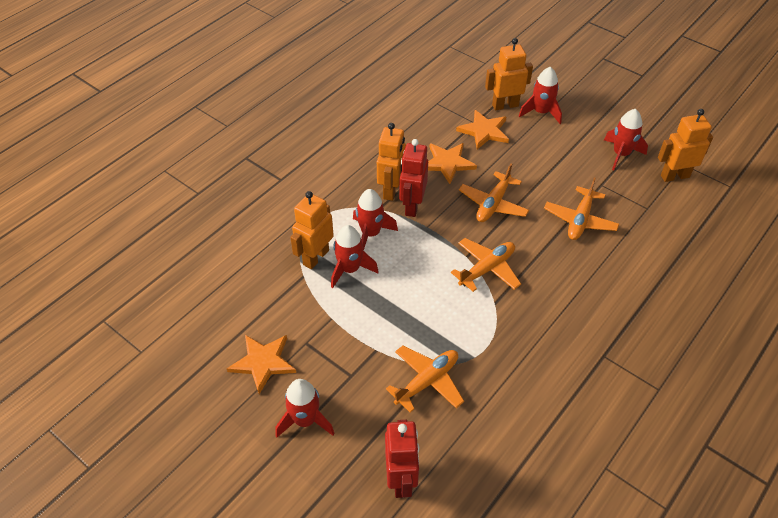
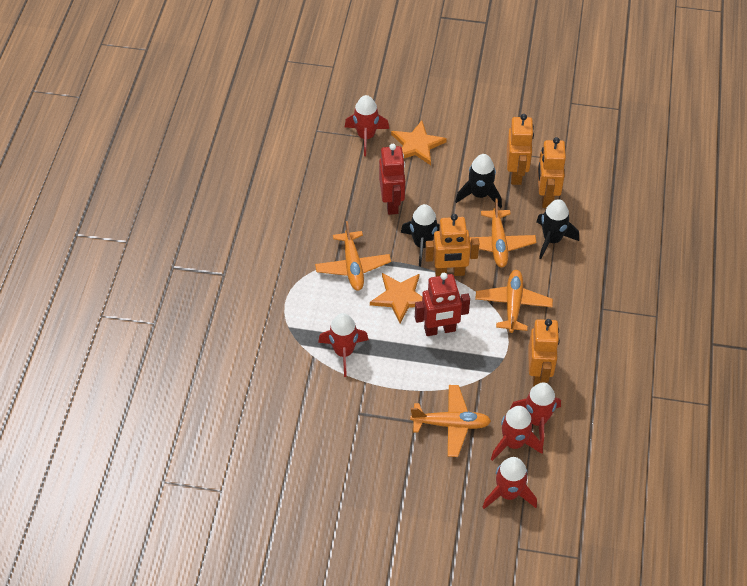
black rocket: 0 -> 3
orange star: 3 -> 2

